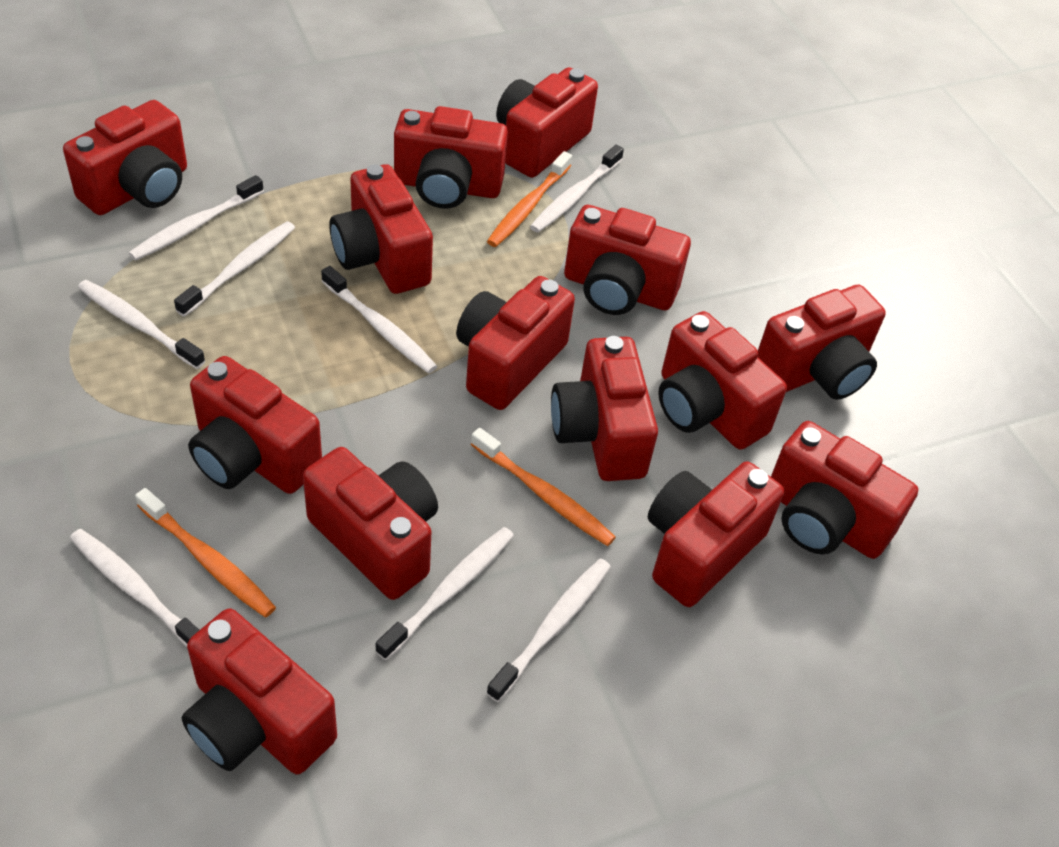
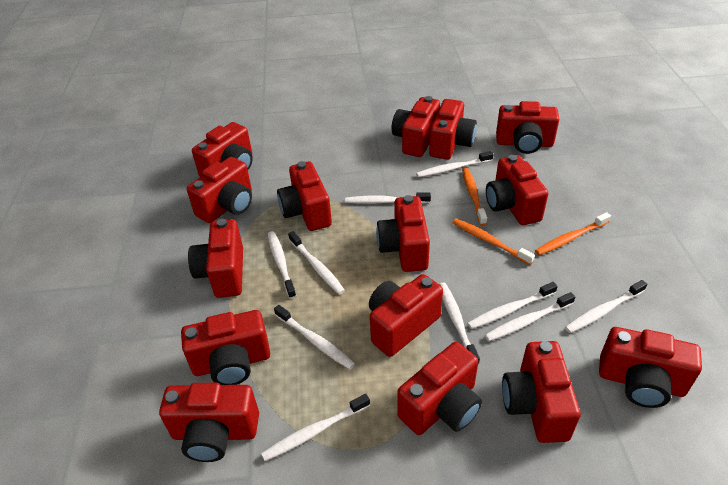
red camera: 14 -> 15
white toothbrush: 8 -> 10

